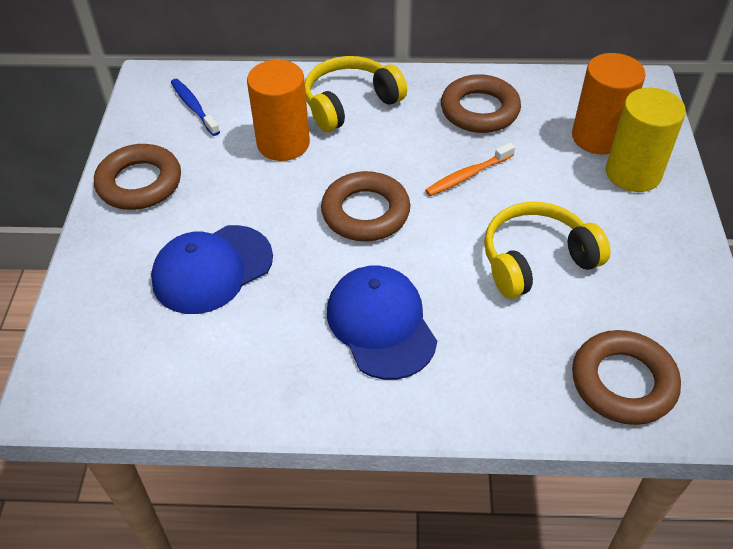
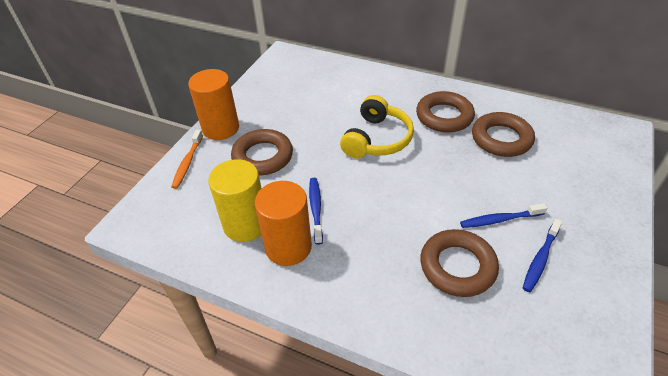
blue cap: 2 -> 0
blue toothbrush: 1 -> 3
yellow headphones: 2 -> 1

